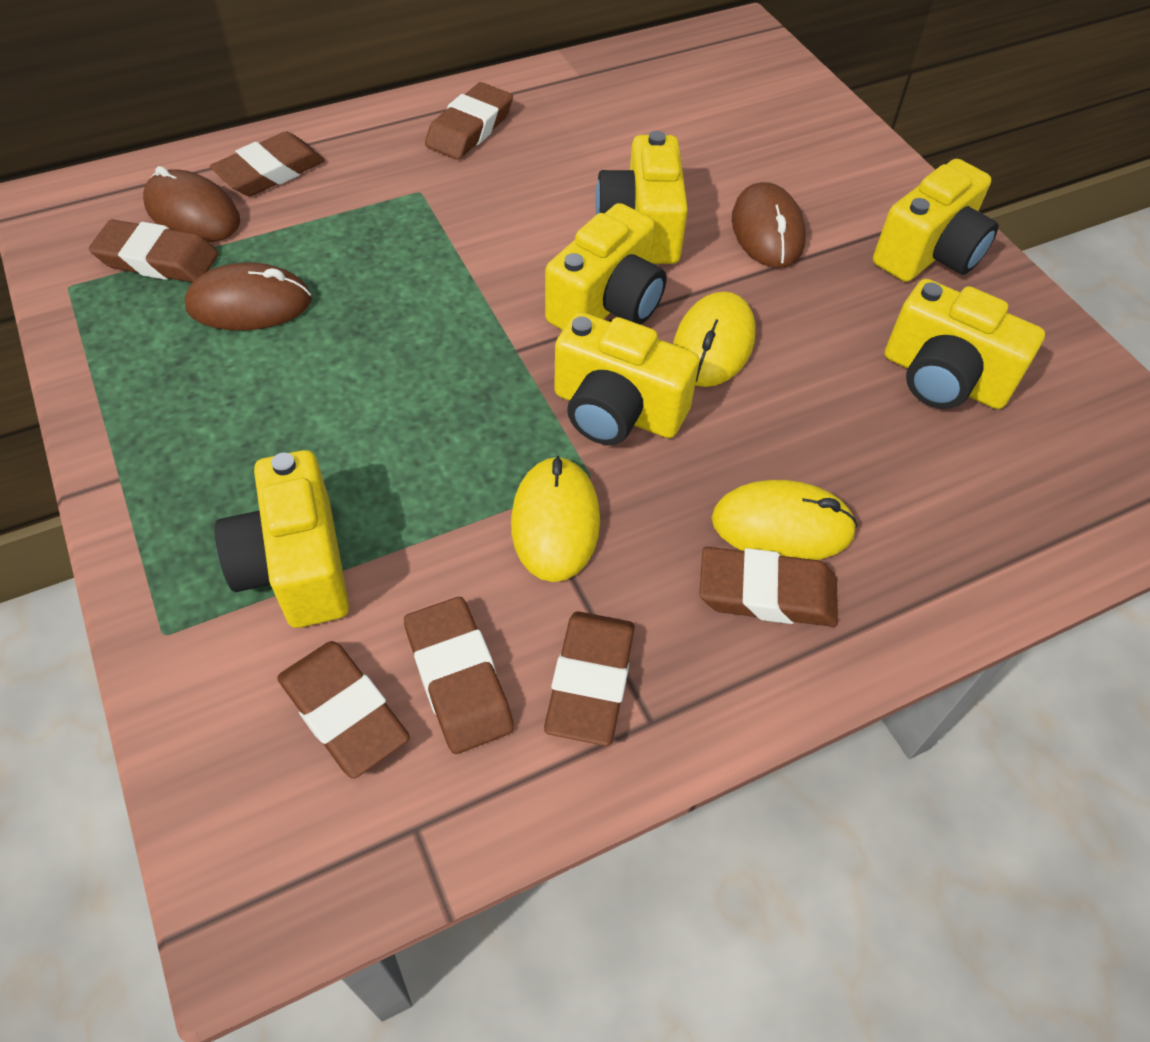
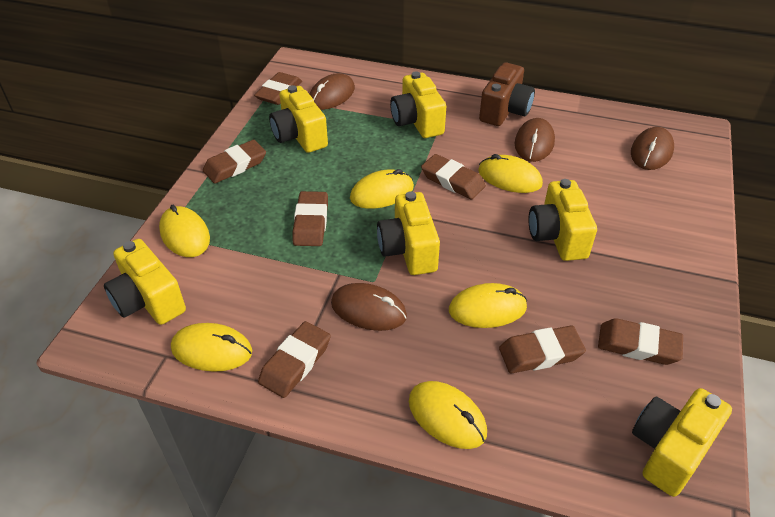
brown camera: 0 -> 1
brown mouse: 3 -> 4
yellow mouse: 3 -> 6

